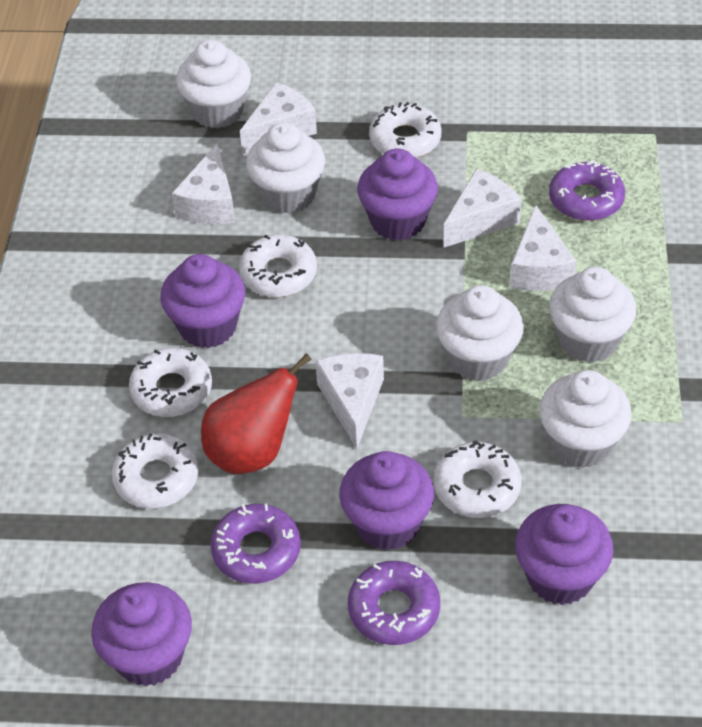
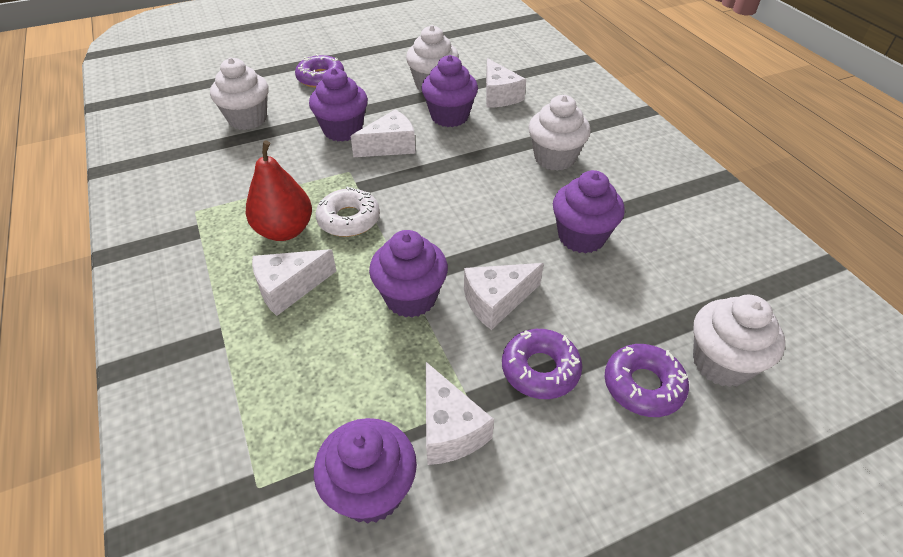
white cupcake: 5 -> 4
white donut: 5 -> 1

